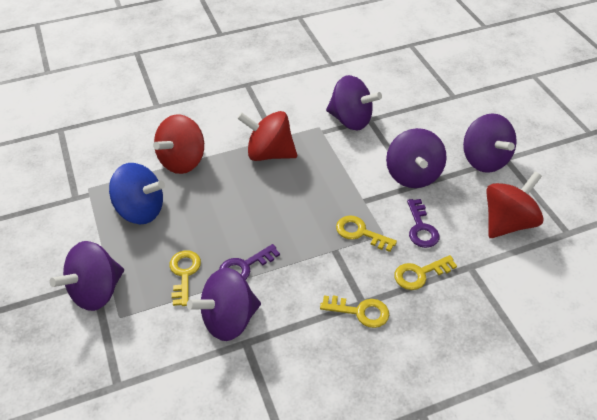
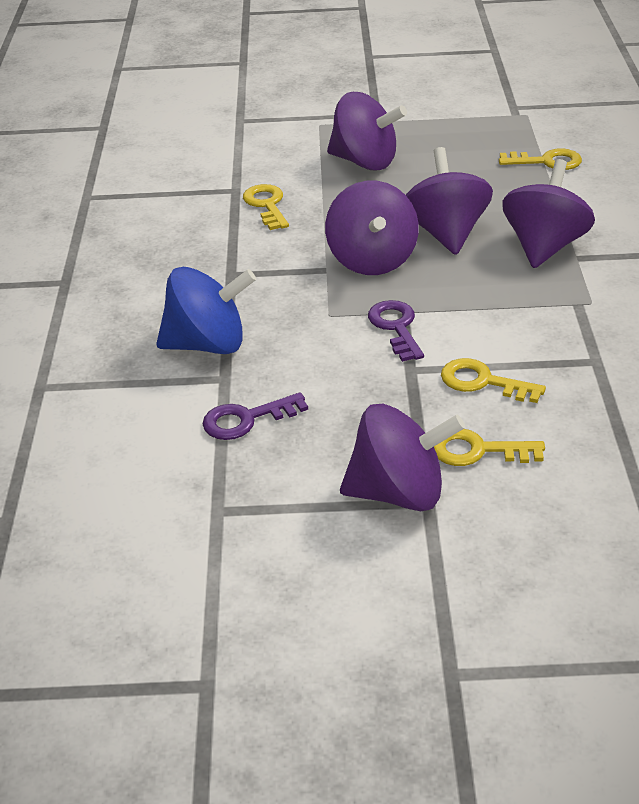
red spinning top: 3 -> 0

